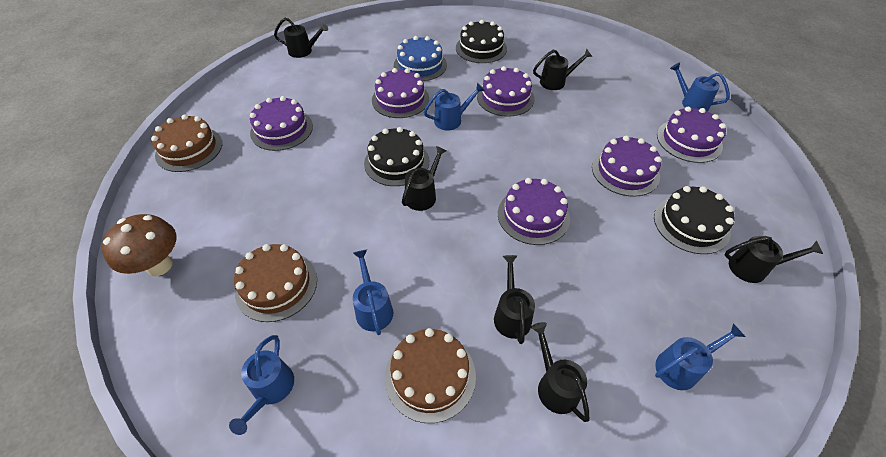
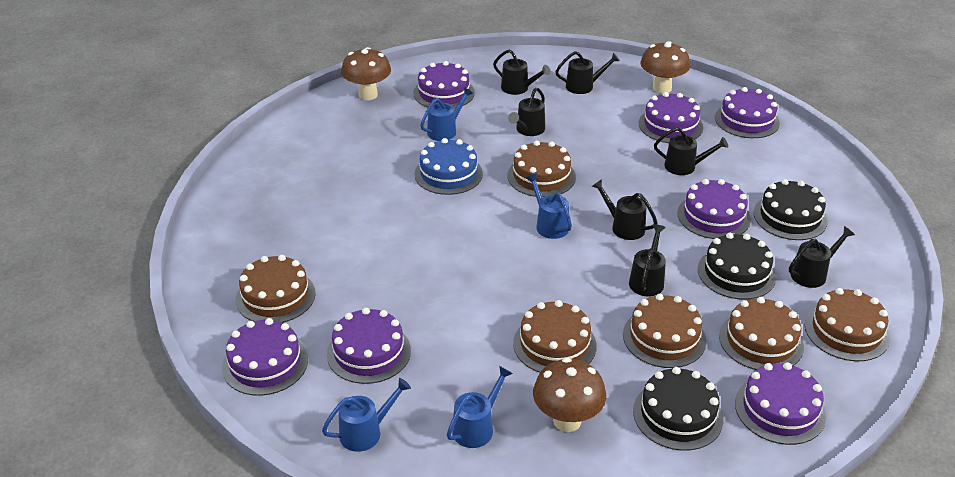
black watering can: 6 -> 7
blue watering can: 5 -> 4
brown cake: 3 -> 6
brown mushroom: 1 -> 3
purple cake: 6 -> 7

